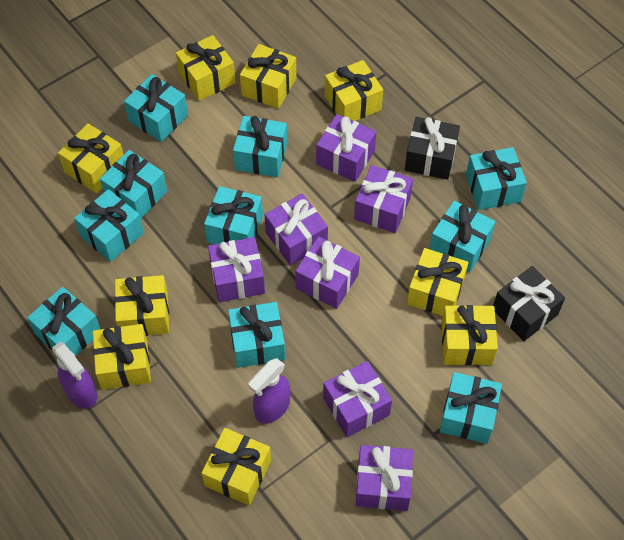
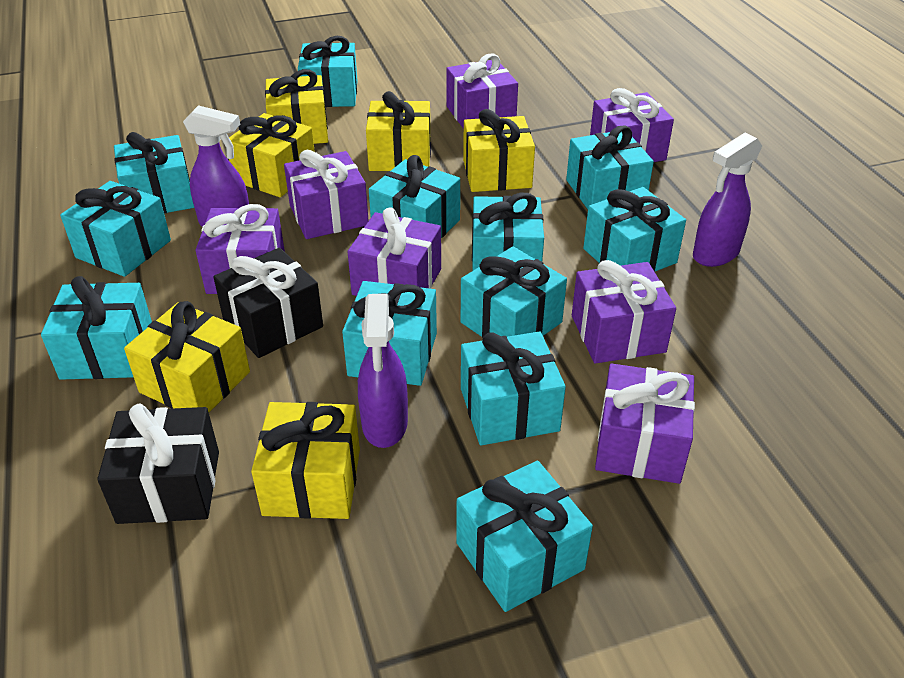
purple spray bottle: 2 -> 3
turquoise gift: 10 -> 12
yellow gift: 9 -> 6

